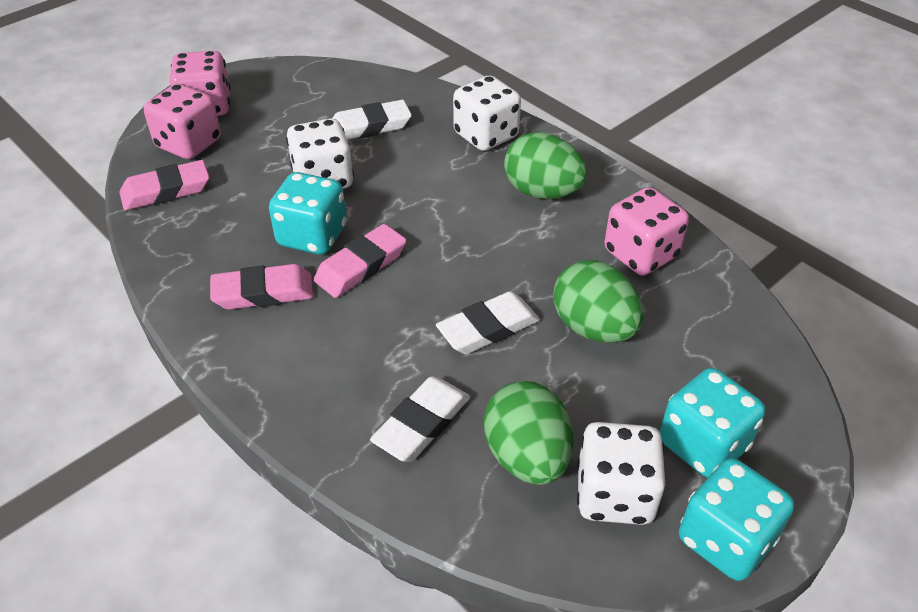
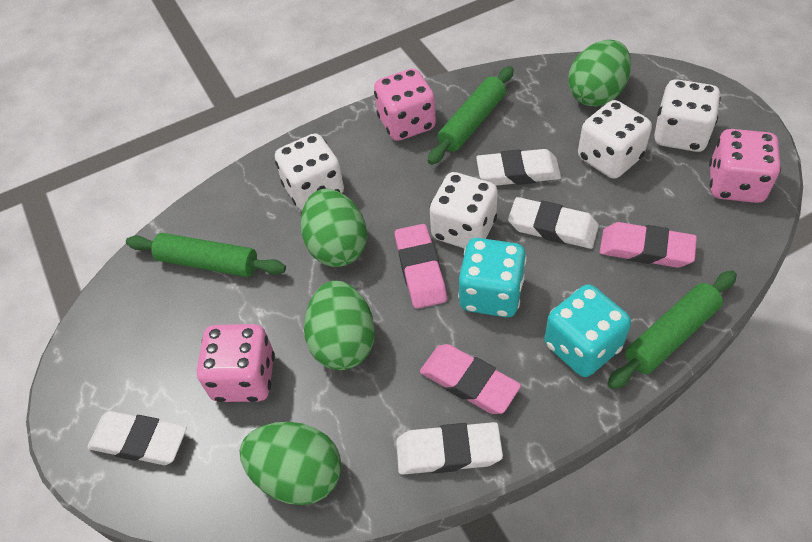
green egg: 3 -> 4
green rolling pin: 0 -> 3
turquoise dice: 3 -> 2
white dice: 3 -> 4
white eraser: 3 -> 4

